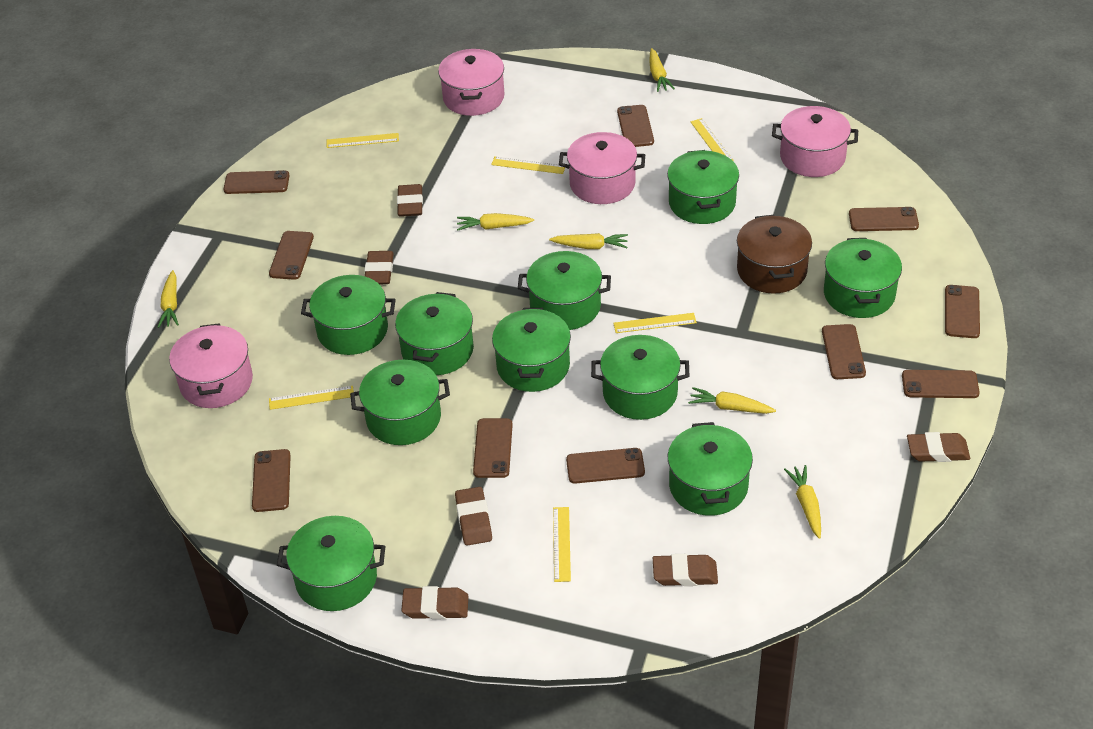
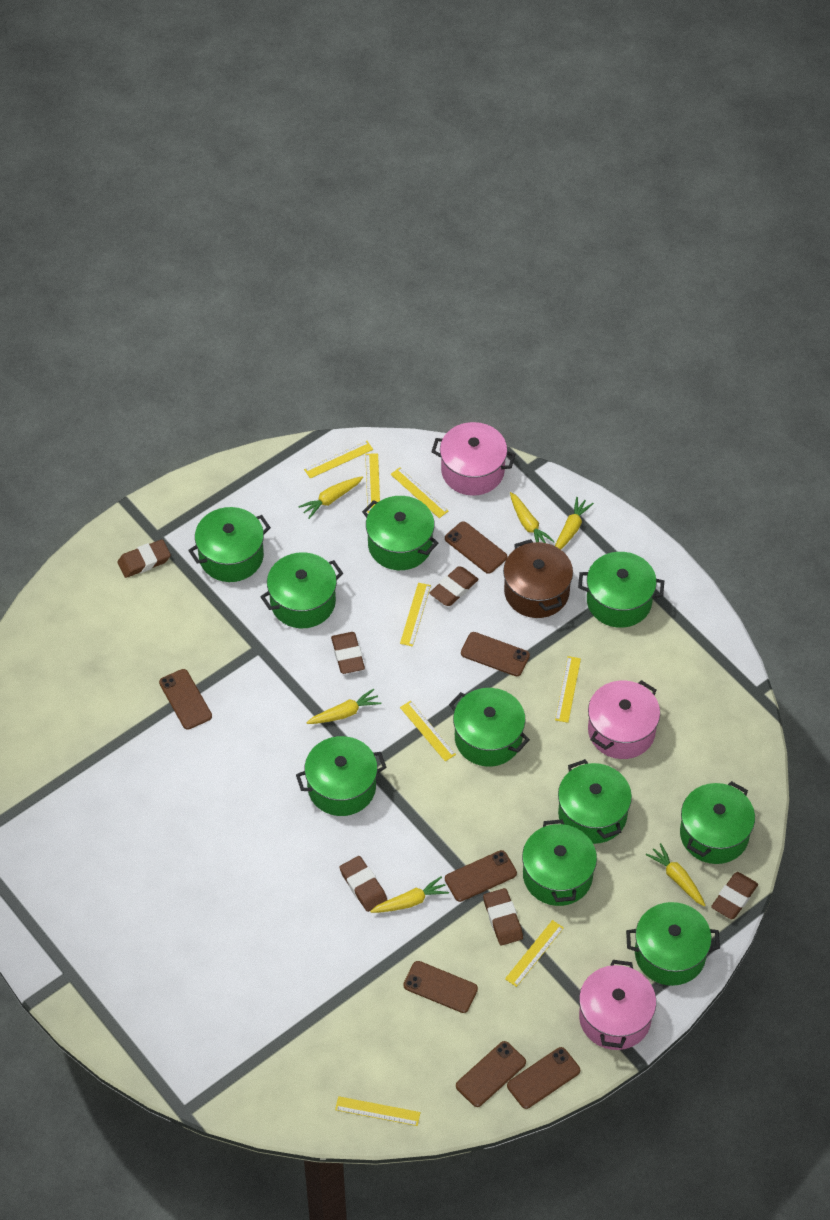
brown phone: 10 -> 7
pink pot: 4 -> 3
yellow ruler: 6 -> 8

